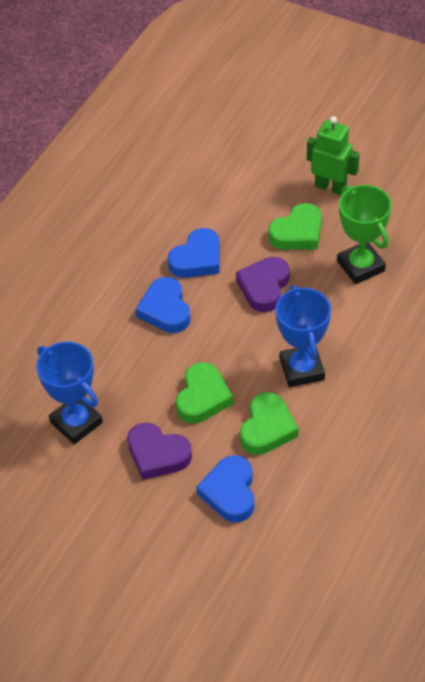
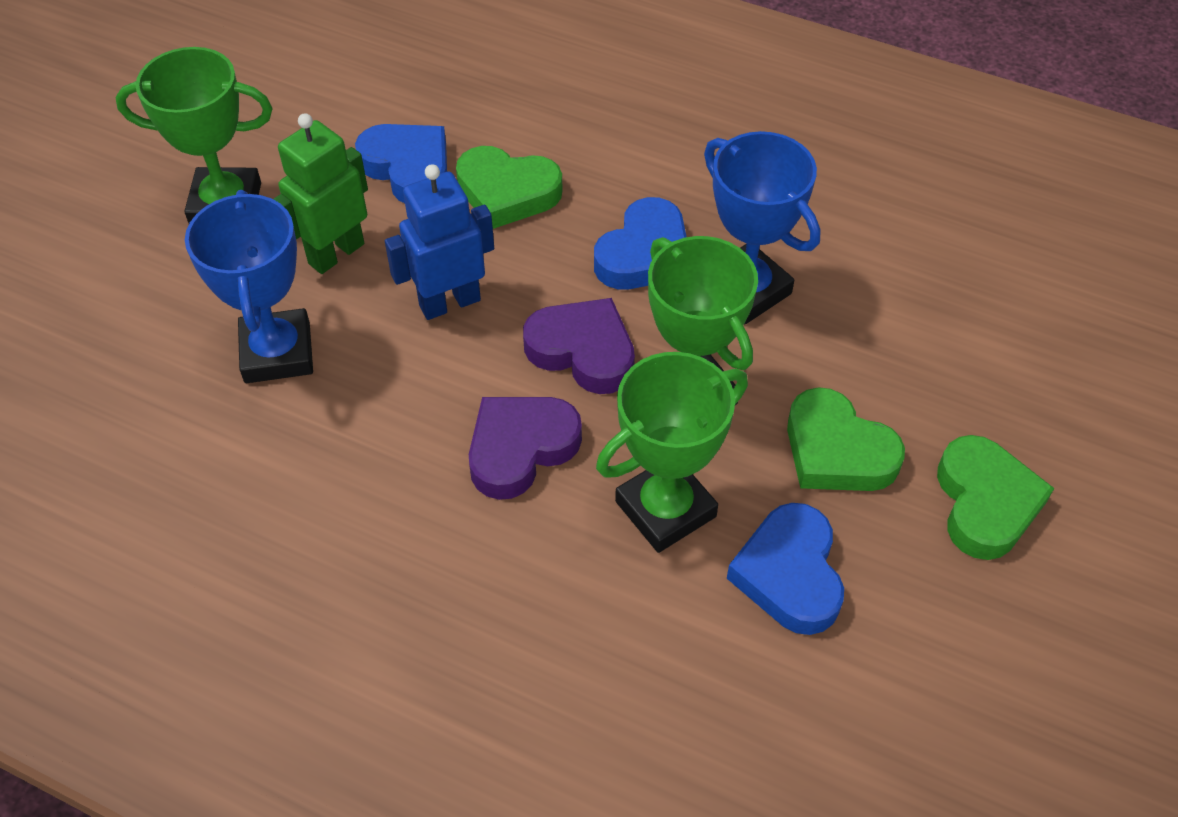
blue robot: 0 -> 1
green trophy: 1 -> 3

